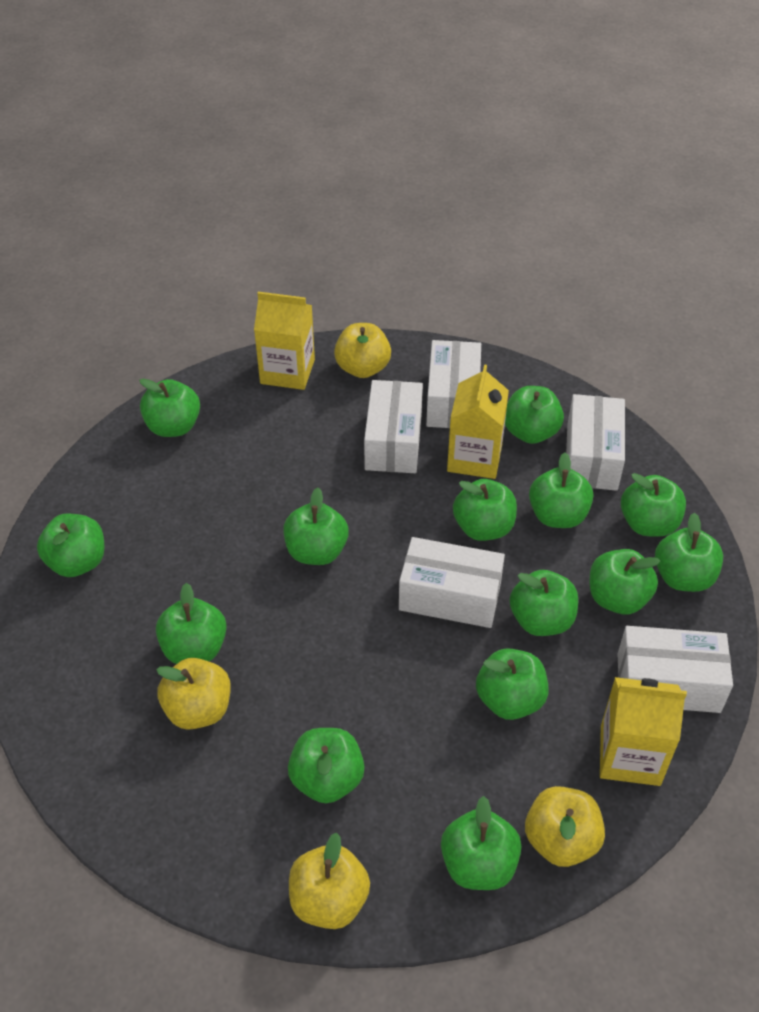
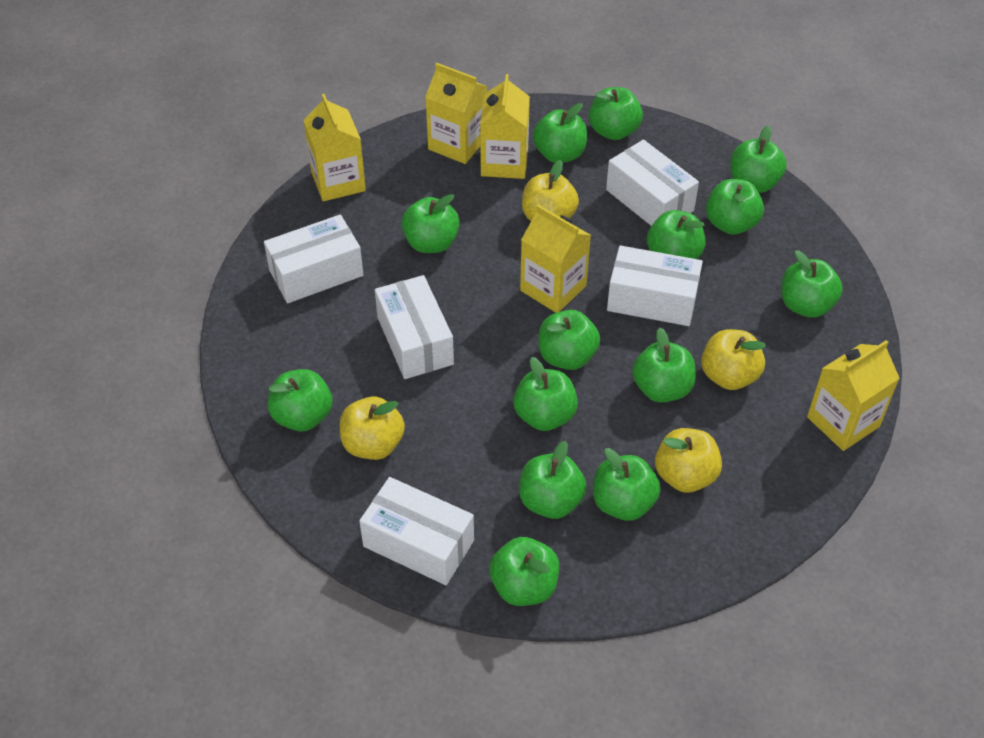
yellow carton: 3 -> 5

